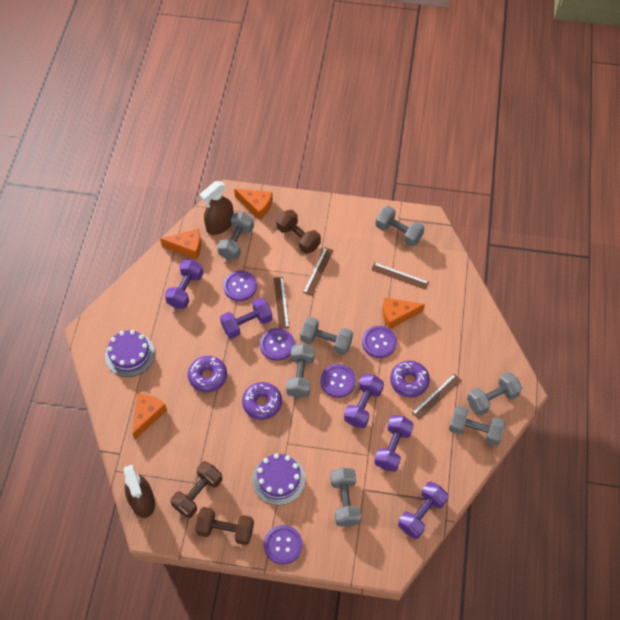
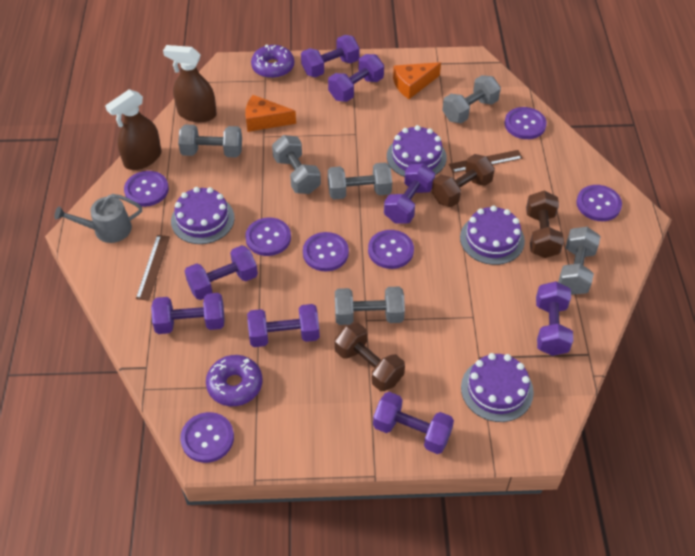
brown ruler: 4 -> 2
grey dumbbell: 7 -> 6
grey watering can: 0 -> 1
orange cheese: 4 -> 2
purple button: 5 -> 7
purple cake: 2 -> 4
purple donut: 3 -> 2
purple dumbbell: 5 -> 8

